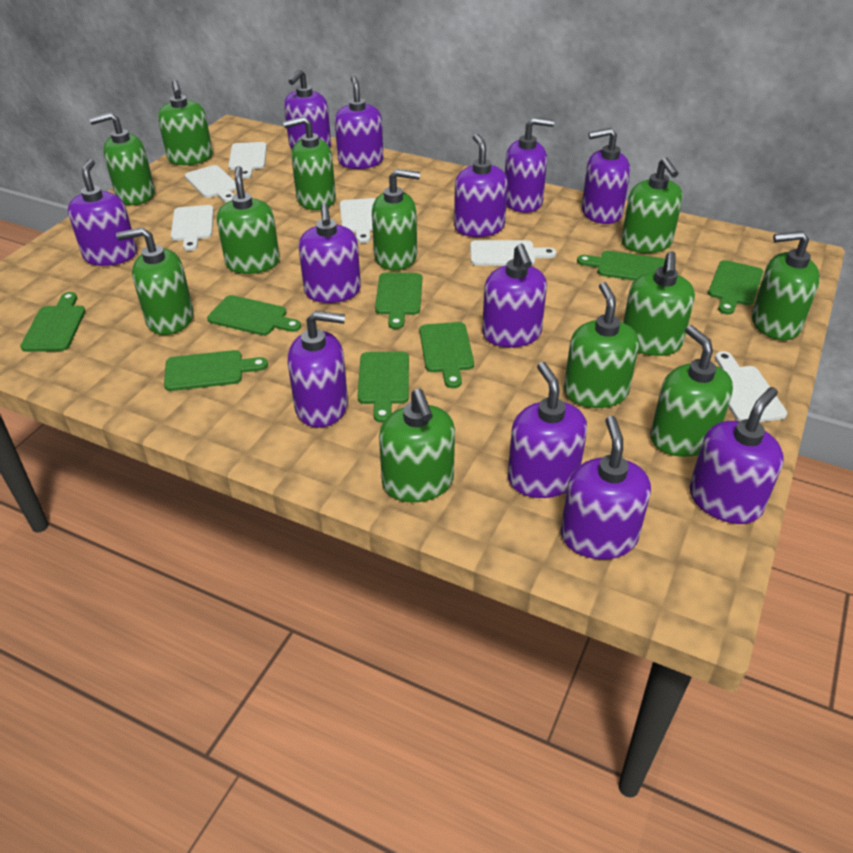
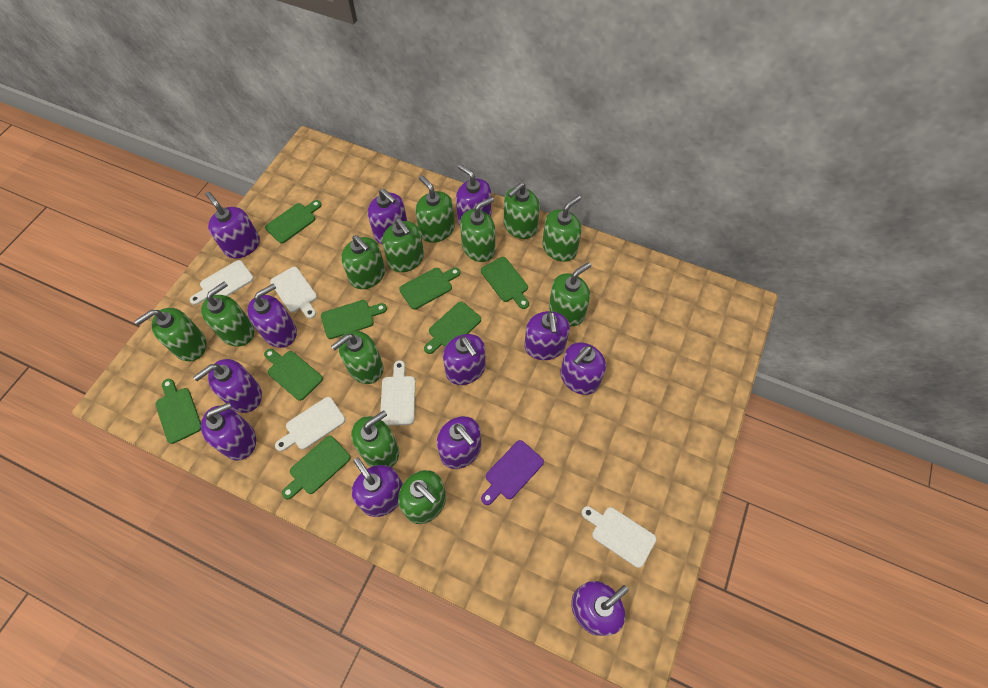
purple cutting board: 0 -> 1
white cutting board: 6 -> 5

